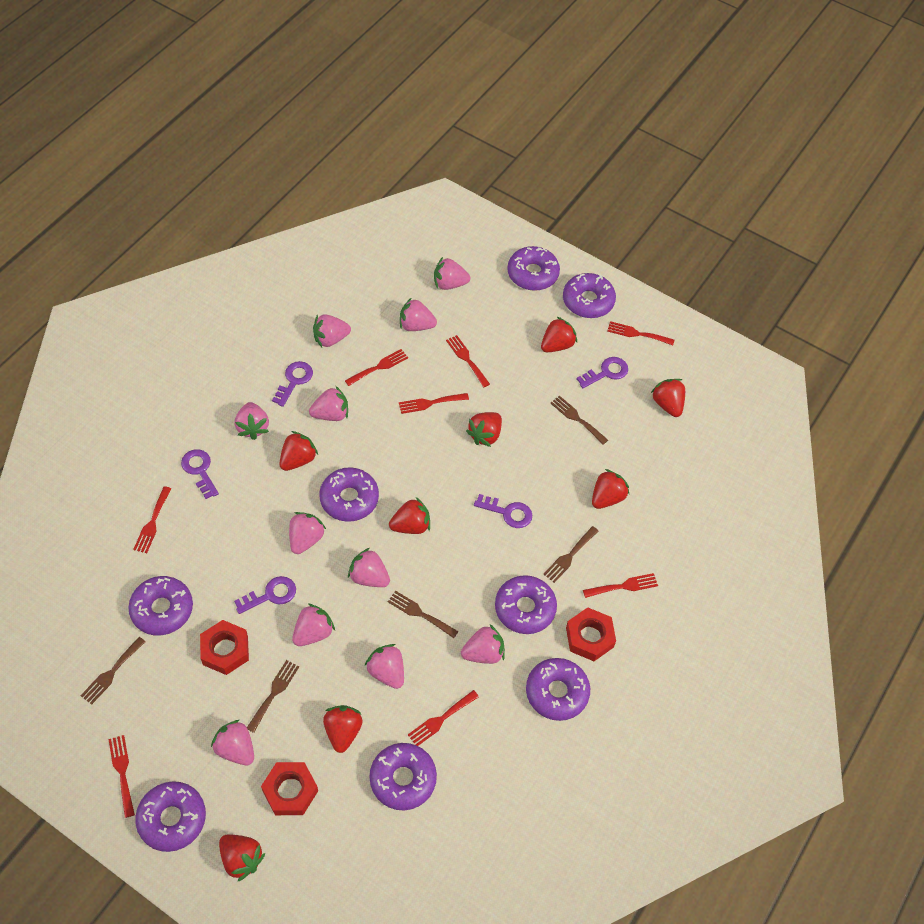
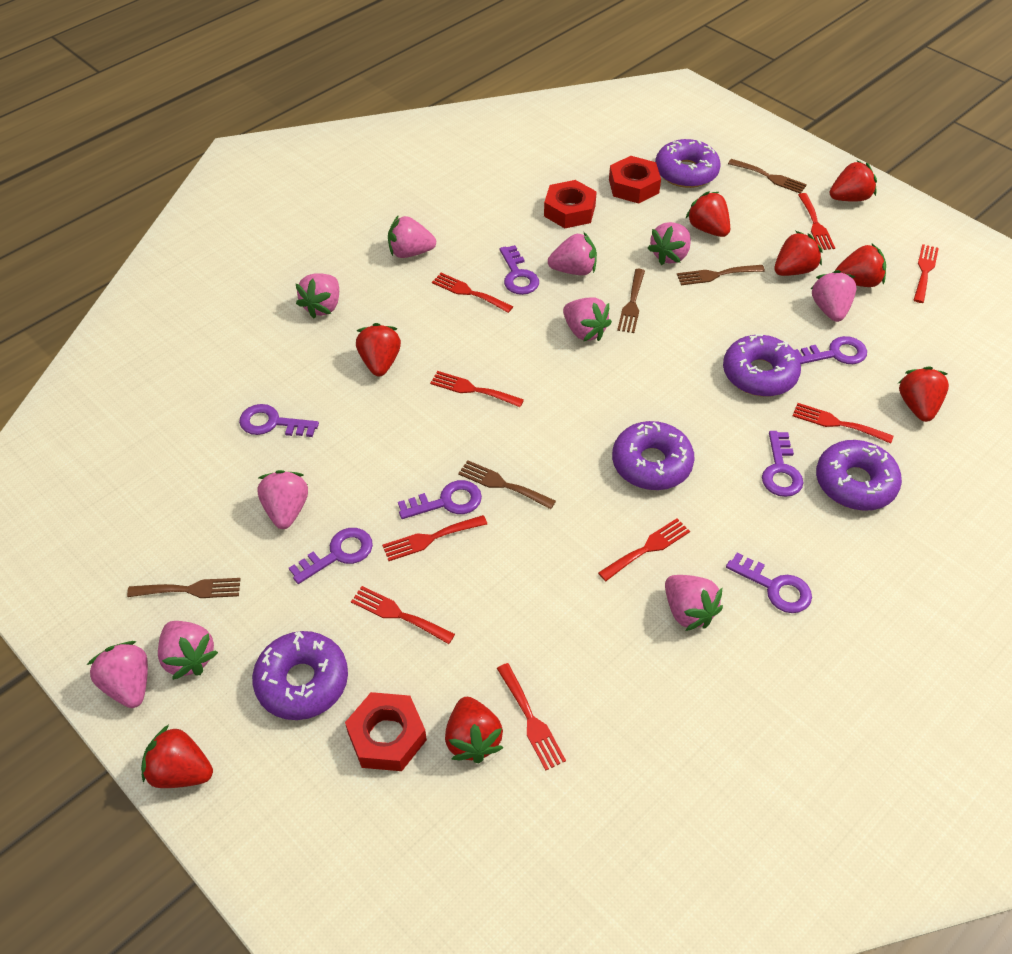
pink strawberry: 11 -> 10
purple donut: 8 -> 5
purple key: 5 -> 7
red fork: 8 -> 9

